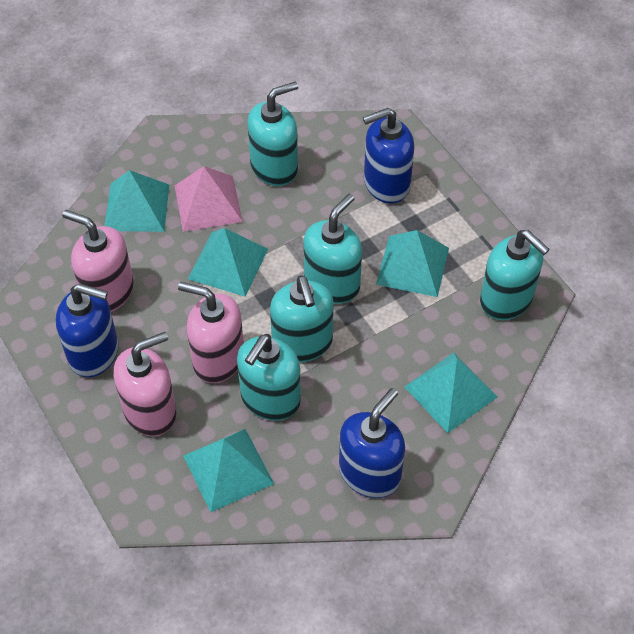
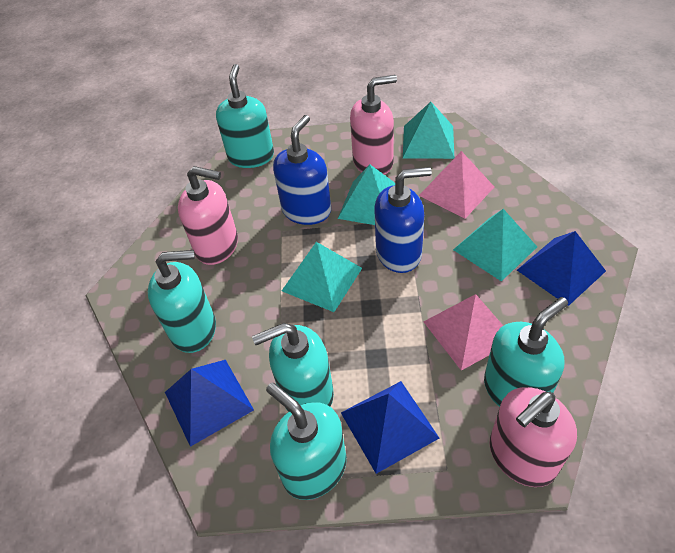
blue pyramid: 0 -> 3
blue soap dispenser: 3 -> 2
pink pyramid: 1 -> 2
turquoise pyramid: 5 -> 4

